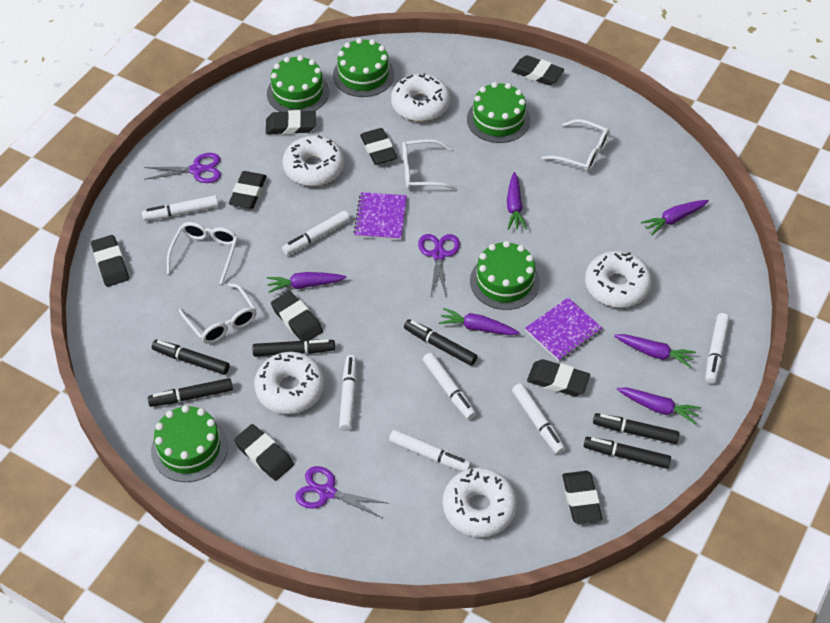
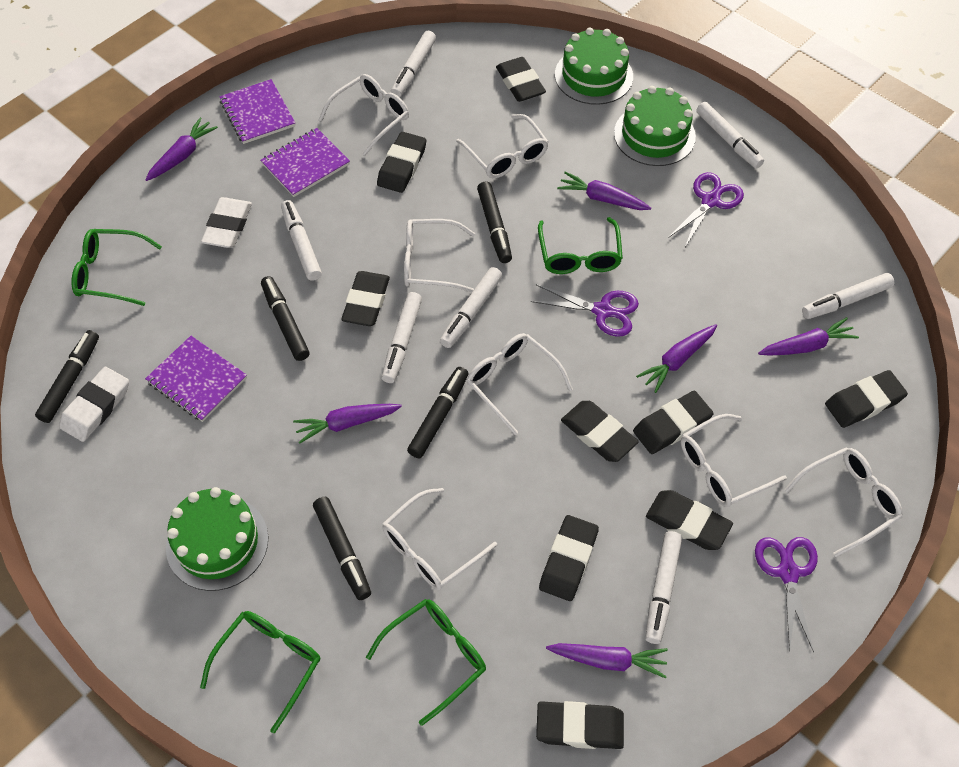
black marker: 6 -> 5
green cake: 5 -> 3
green glasses: 0 -> 4
purple notebook: 2 -> 3
white donut: 5 -> 0
white eraser: 0 -> 2
white glasses: 4 -> 7

